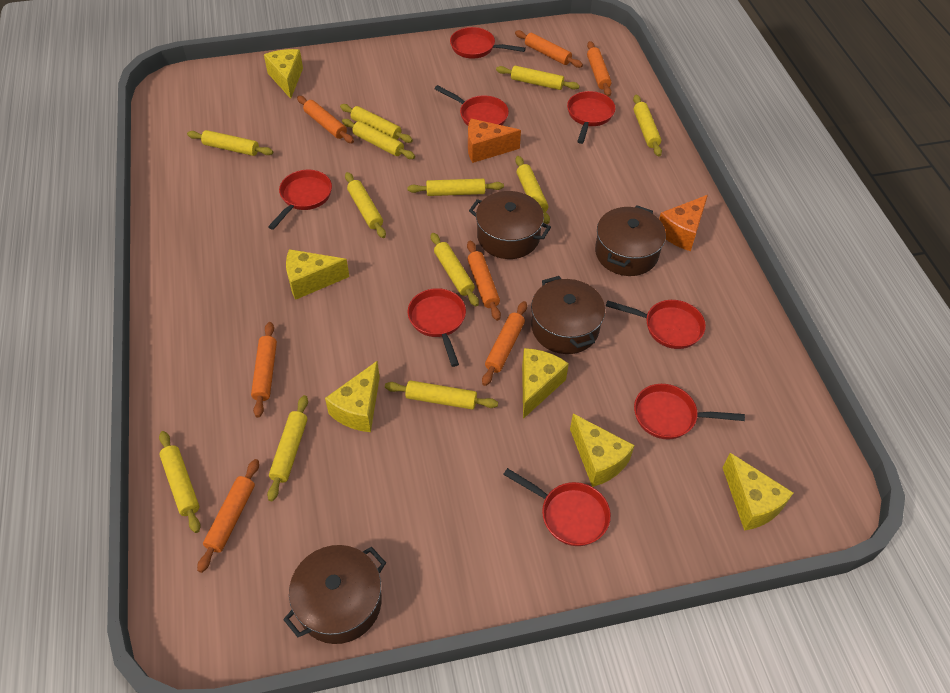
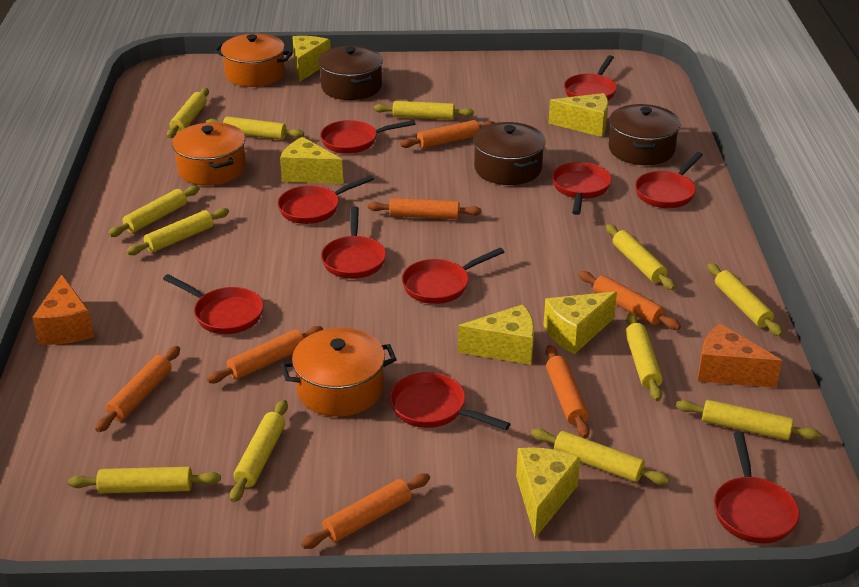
brown pot: 4 -> 3
orange pot: 0 -> 3
red pan: 8 -> 10

